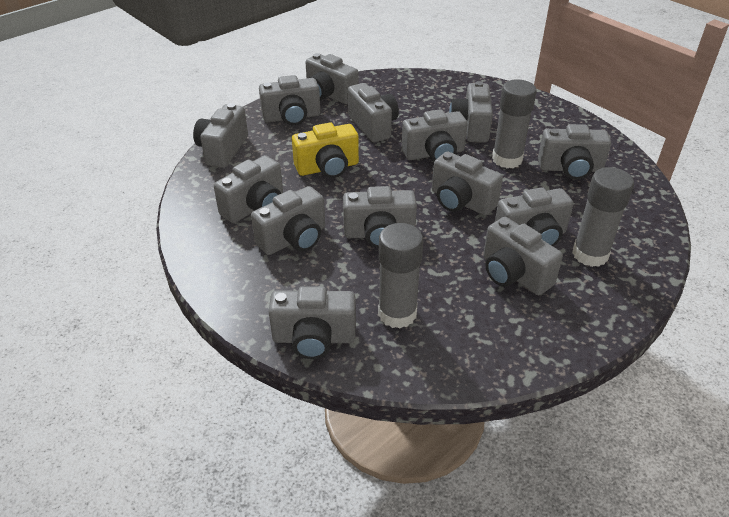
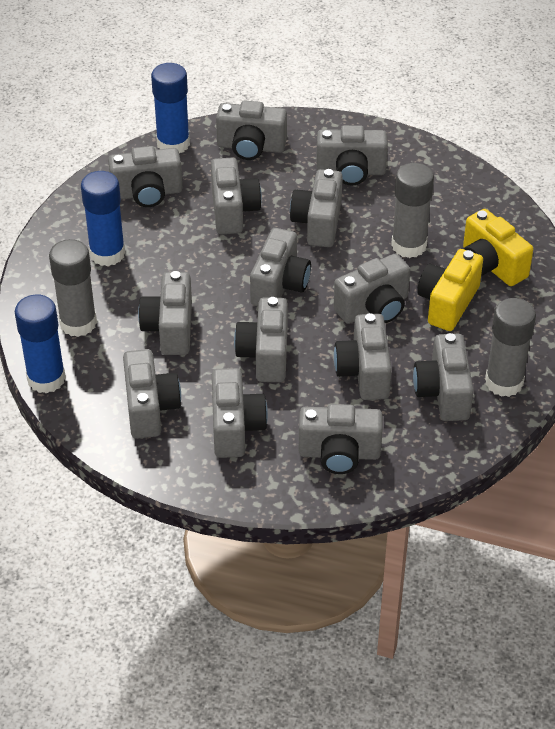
blue glue stick: 0 -> 3
yellow camera: 1 -> 2

